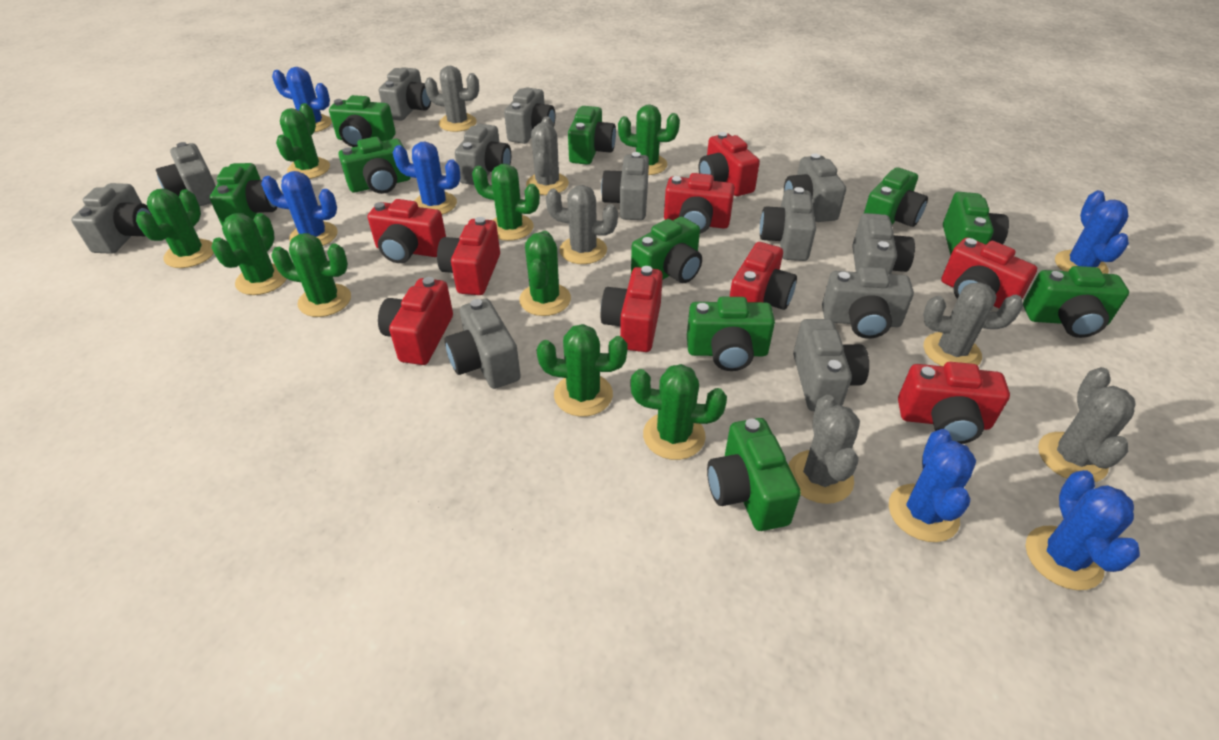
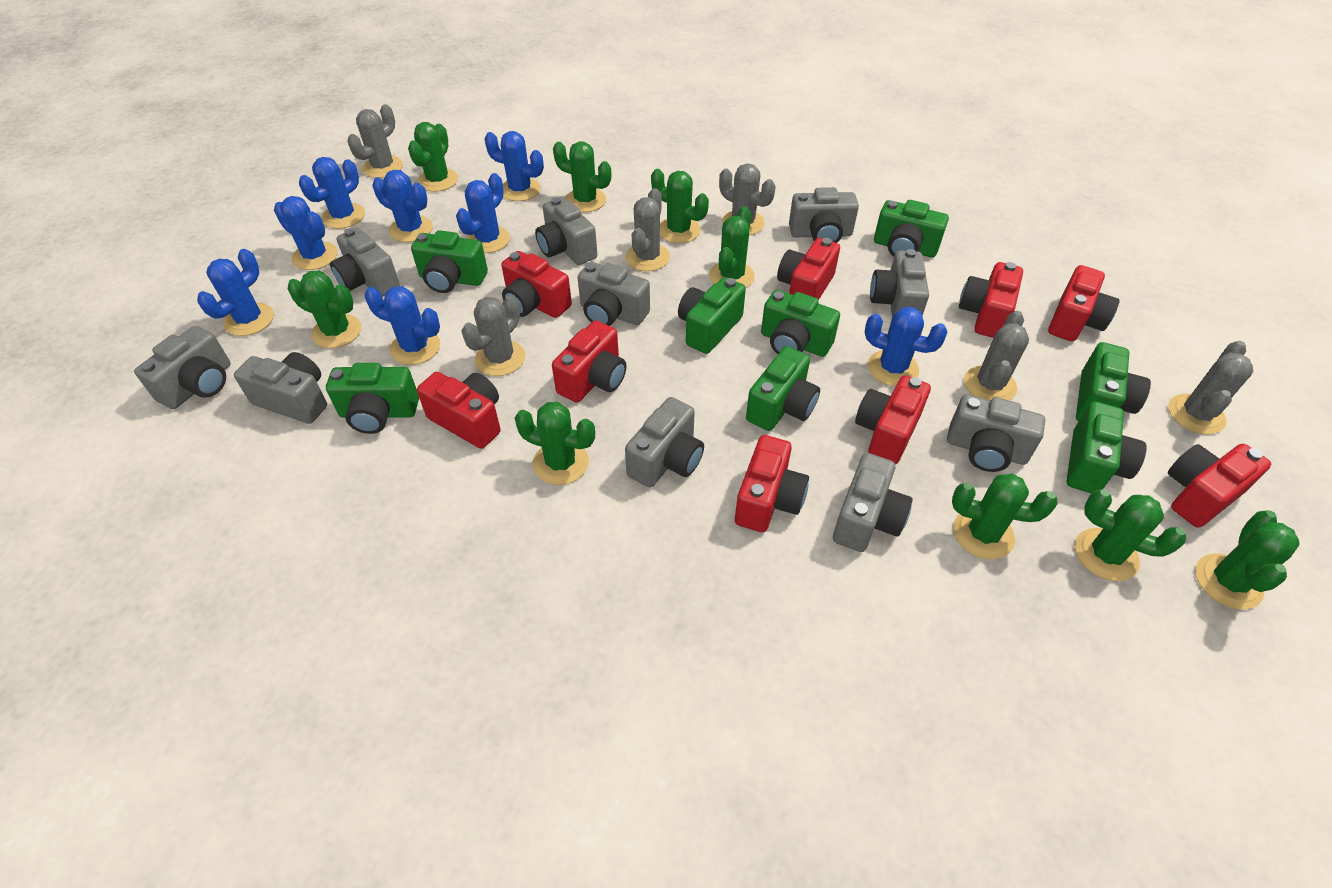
blue cactus: 6 -> 8
green camera: 10 -> 8
grey camera: 12 -> 10

